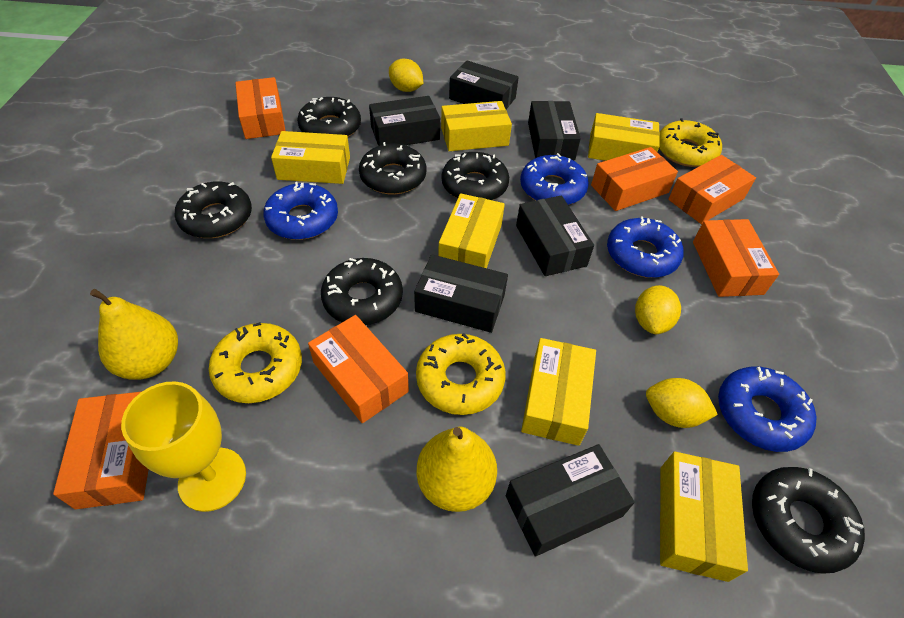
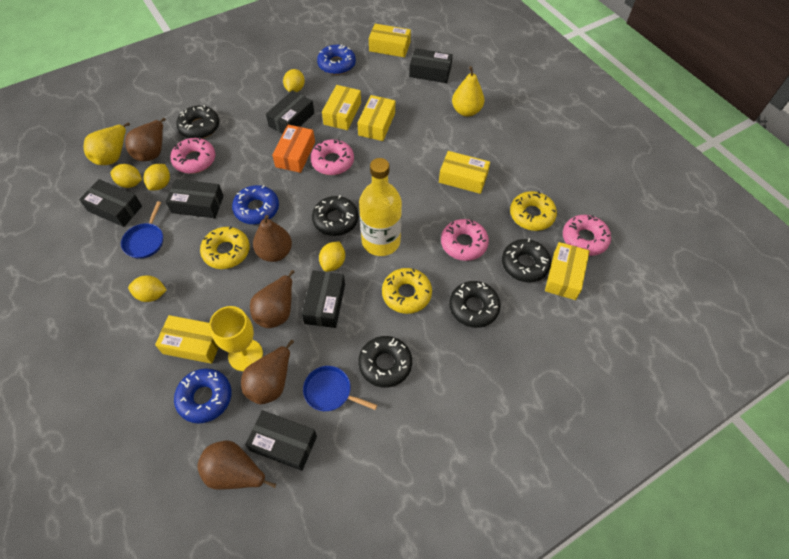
black donut: 6 -> 5
blue donut: 4 -> 3
blue pan: 0 -> 2
brown pear: 0 -> 5
orange box: 6 -> 1
pink donut: 0 -> 4
yellow bottle: 0 -> 1
yellow lemon: 3 -> 5

